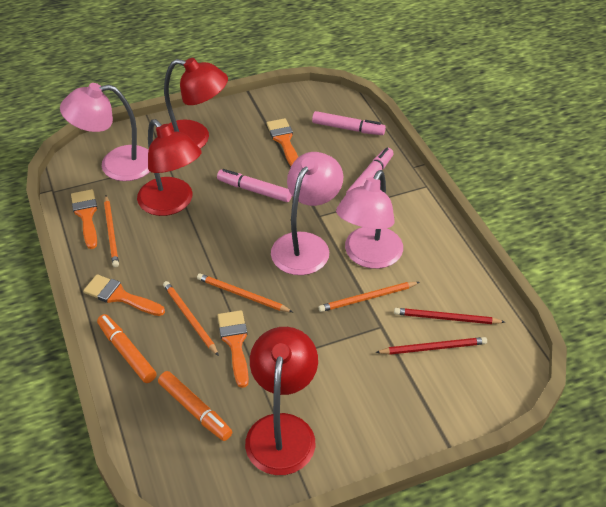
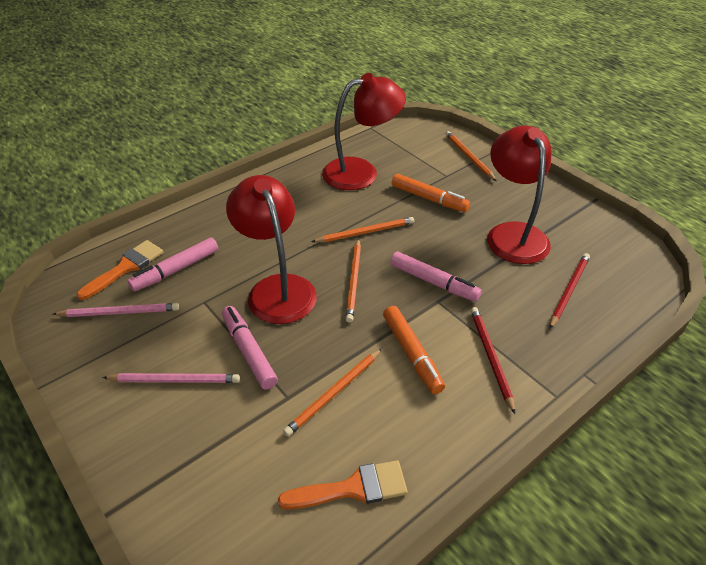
orange brush: 4 -> 2
pink lamp: 3 -> 0
pink pencil: 0 -> 2

